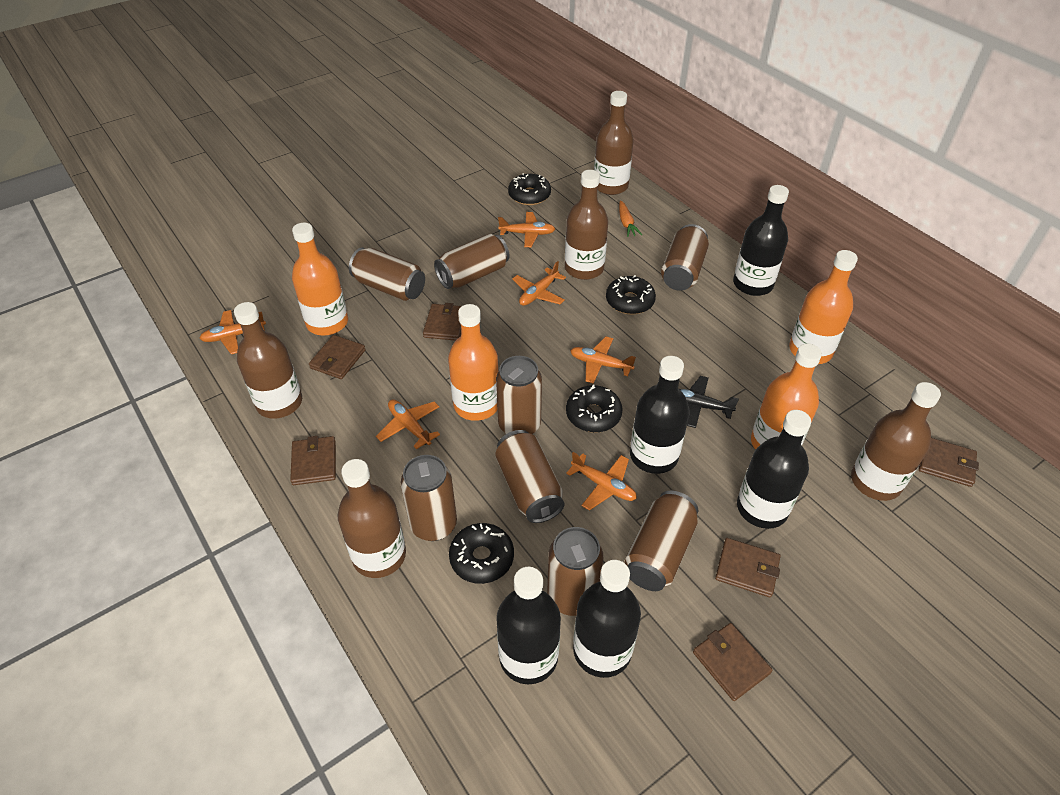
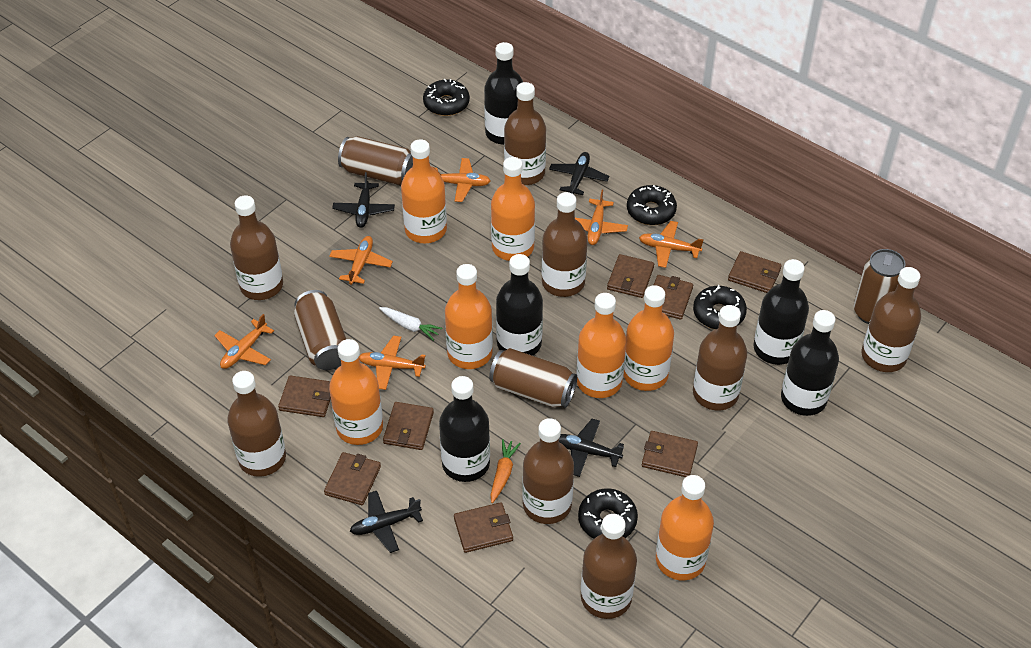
black plane: 1 -> 4
brown bottle: 5 -> 8
brown can: 8 -> 4
brown wallet: 6 -> 8
orange bottle: 4 -> 7
white carrot: 0 -> 1

